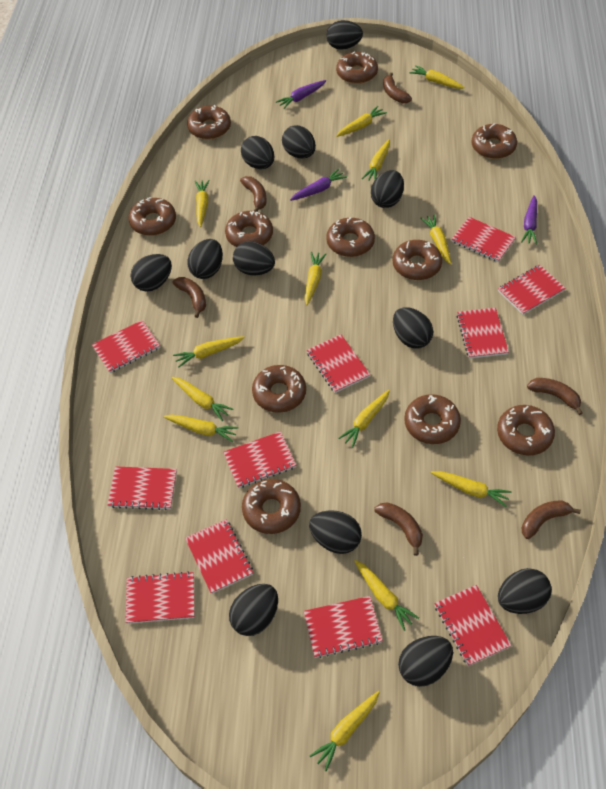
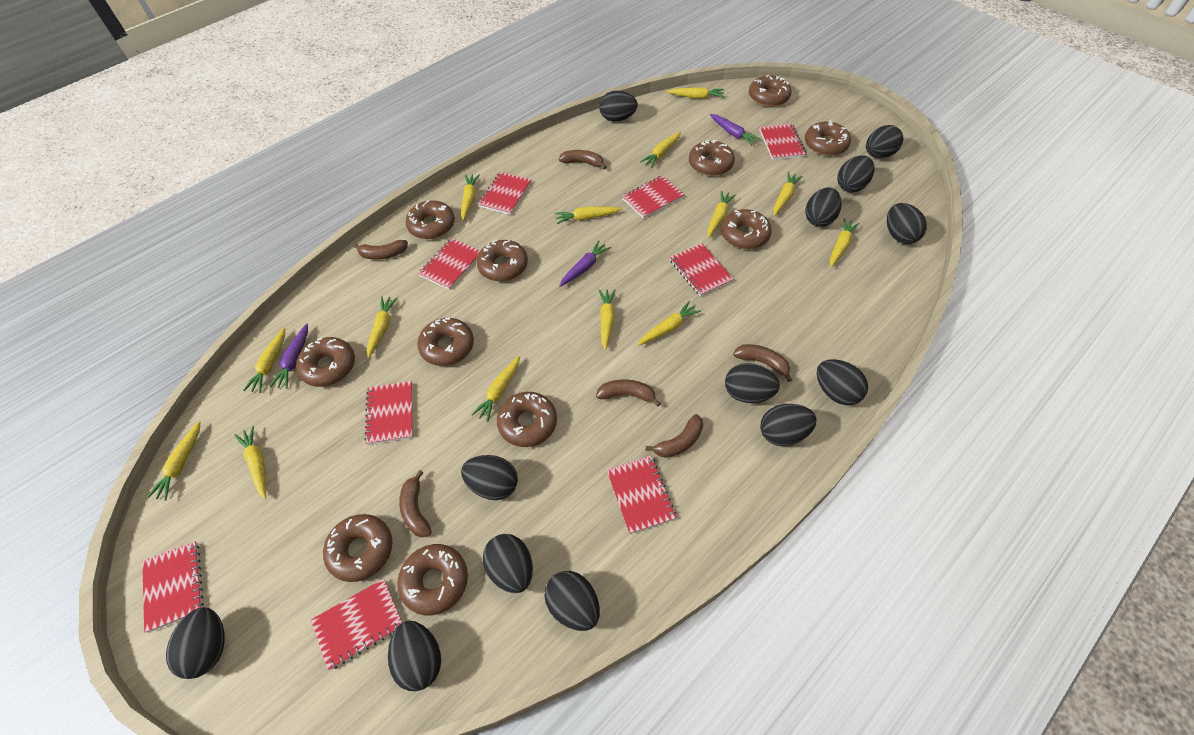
black egg: 12 -> 13
red notebook: 11 -> 9
yellow carrot: 13 -> 14

